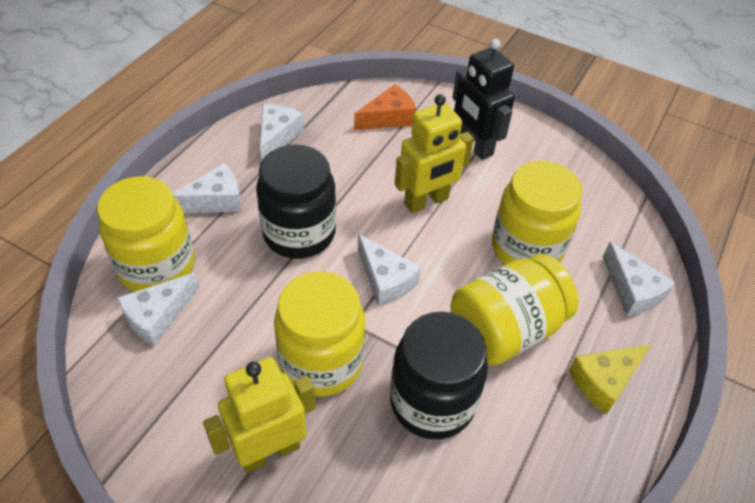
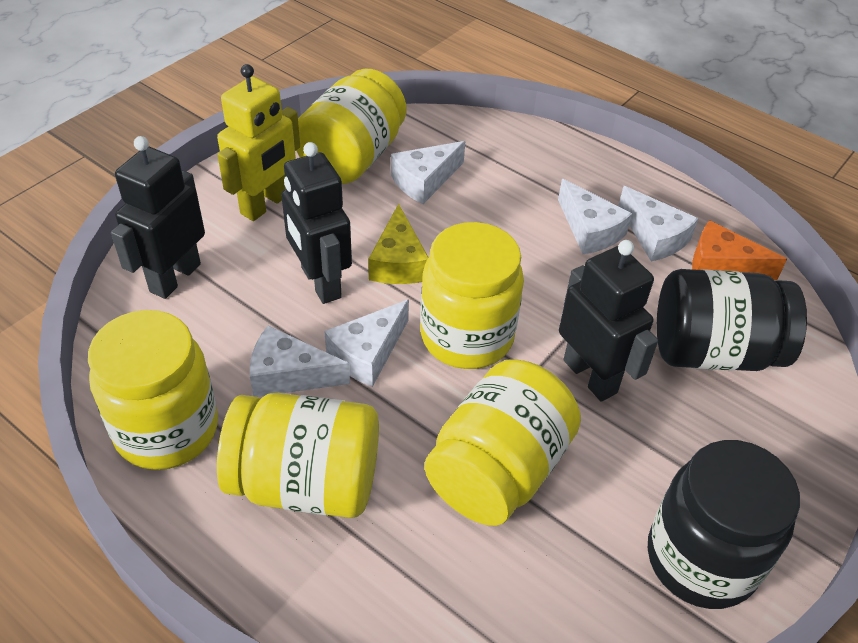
black robot: 1 -> 3
yellow jar: 4 -> 5
yellow robot: 2 -> 1

